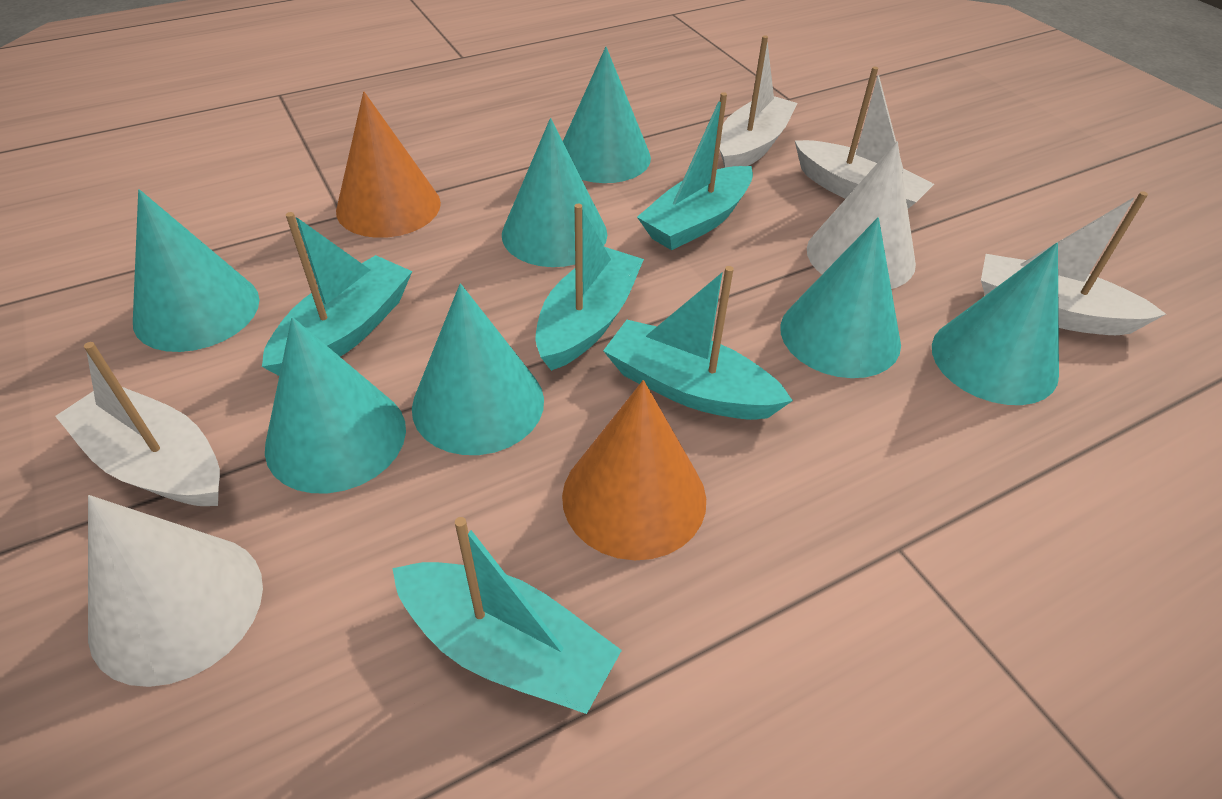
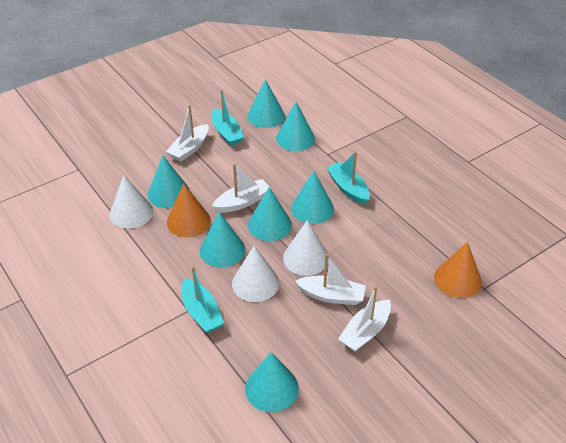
turquoise boat: 5 -> 3
white cone: 2 -> 3

